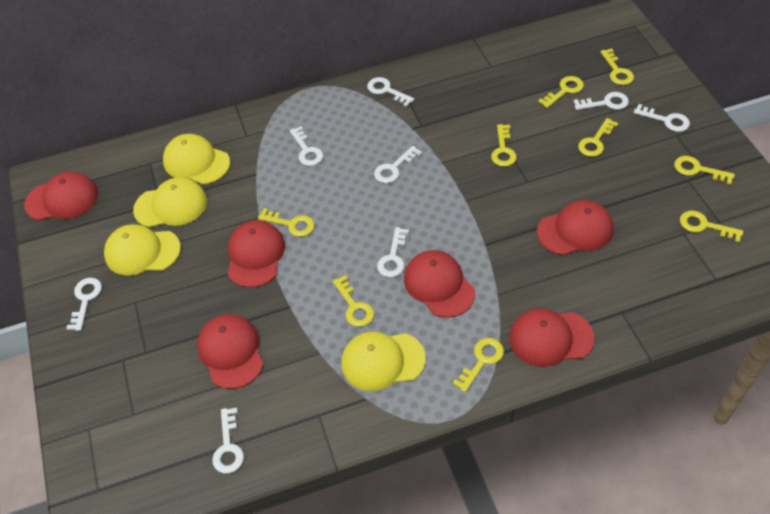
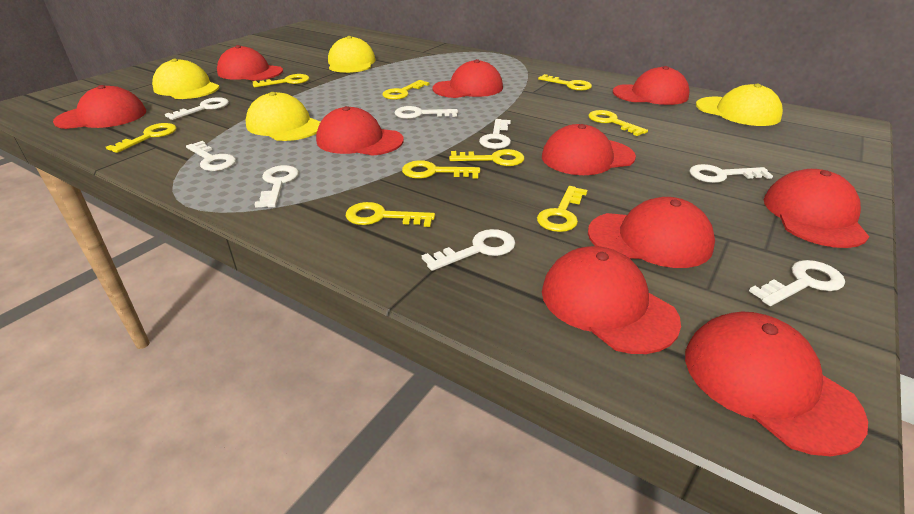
red cap: 6 -> 10

